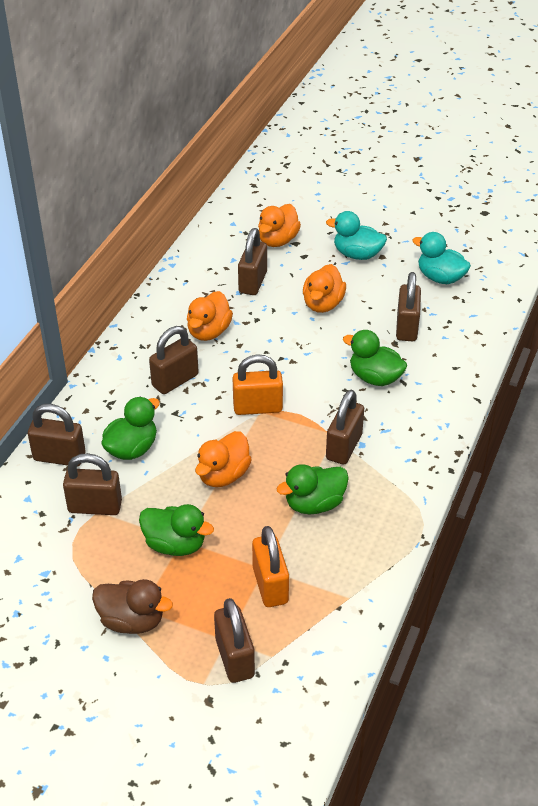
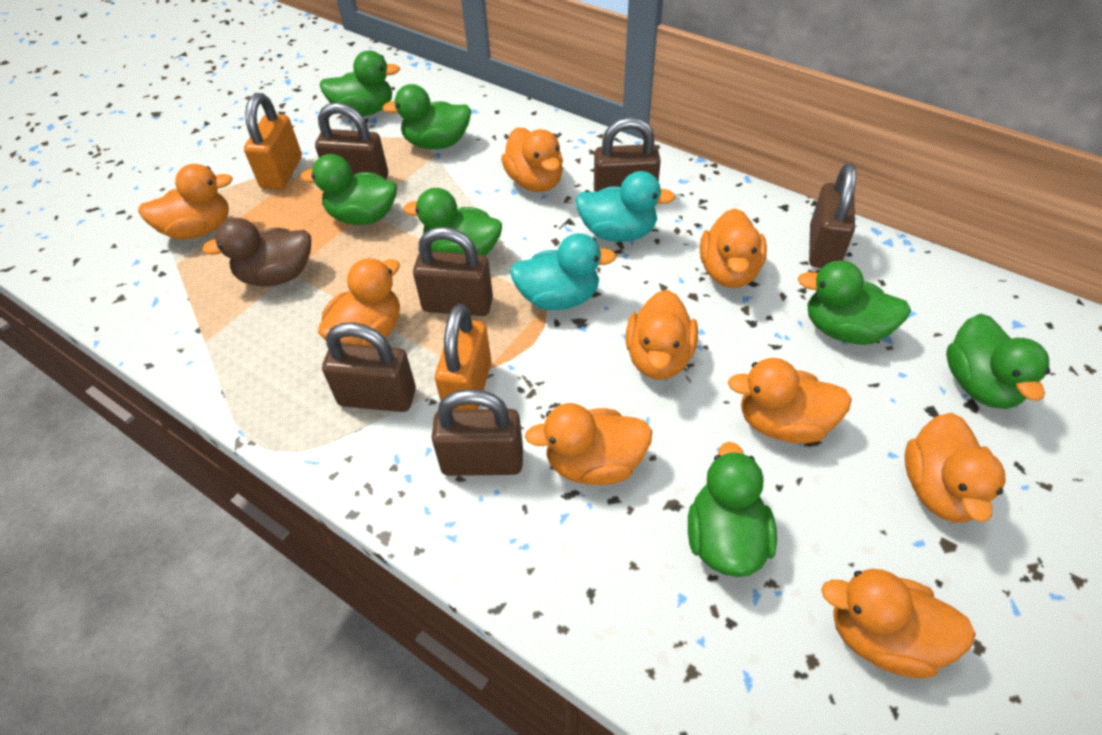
brown padlock: 7 -> 6
green duck: 4 -> 7
orange duck: 4 -> 9

